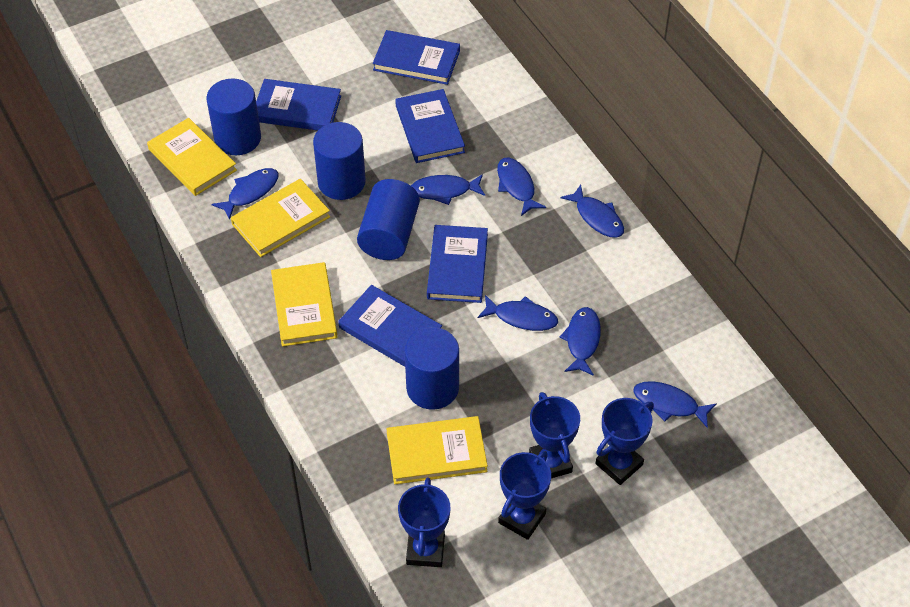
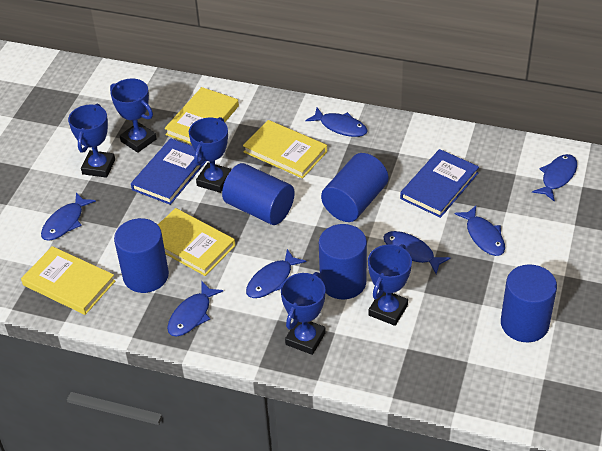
blue book: 5 -> 2
blue cylinder: 4 -> 5
blue trophy: 4 -> 5

